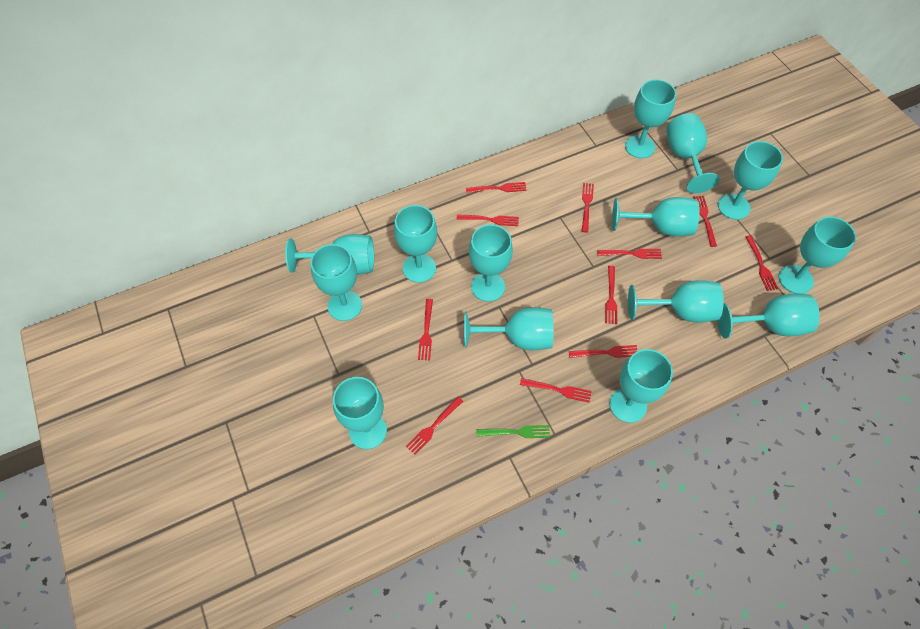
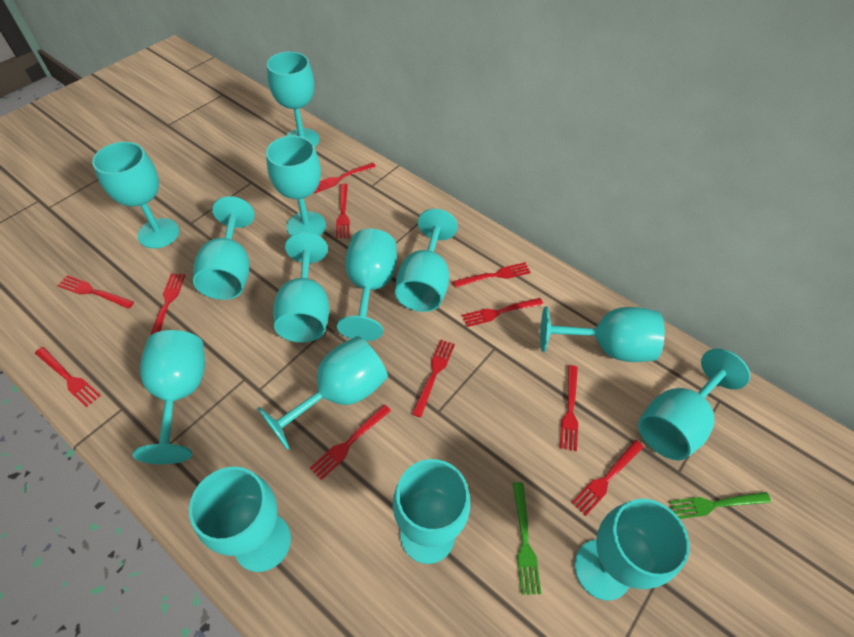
green fork: 1 -> 2

